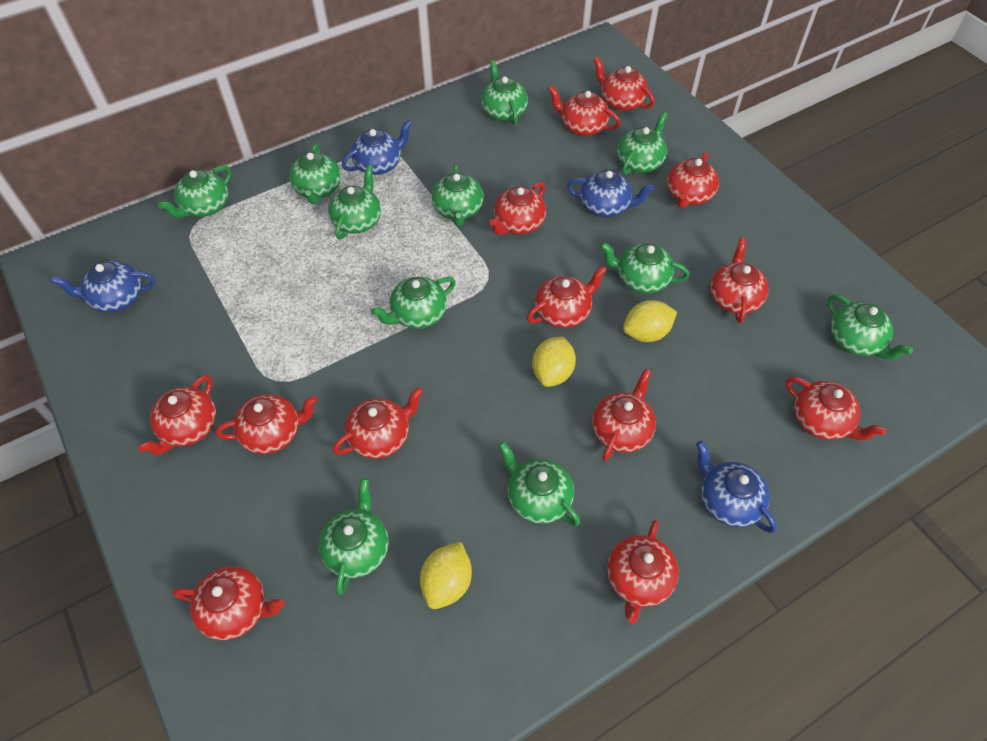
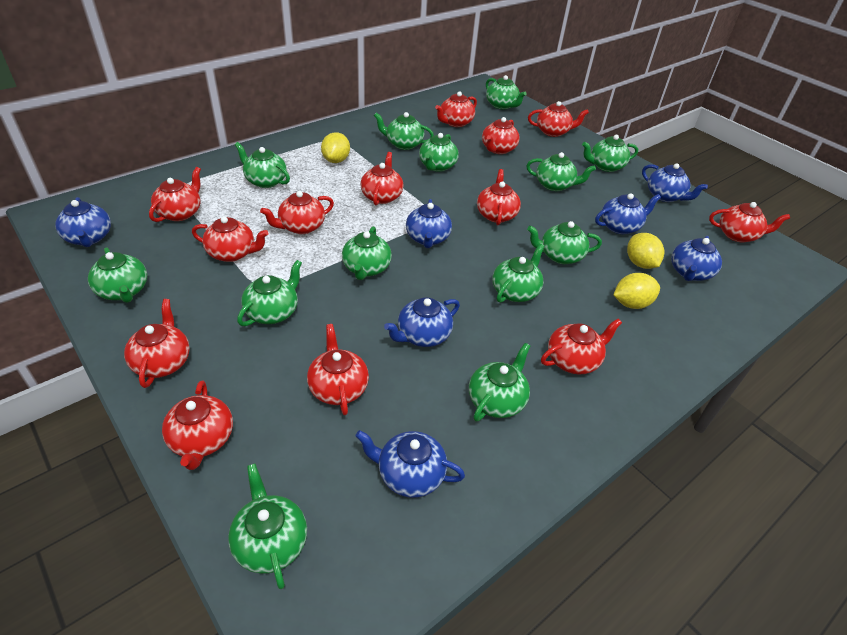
blue teapot: 4 -> 7
green teapot: 11 -> 13

